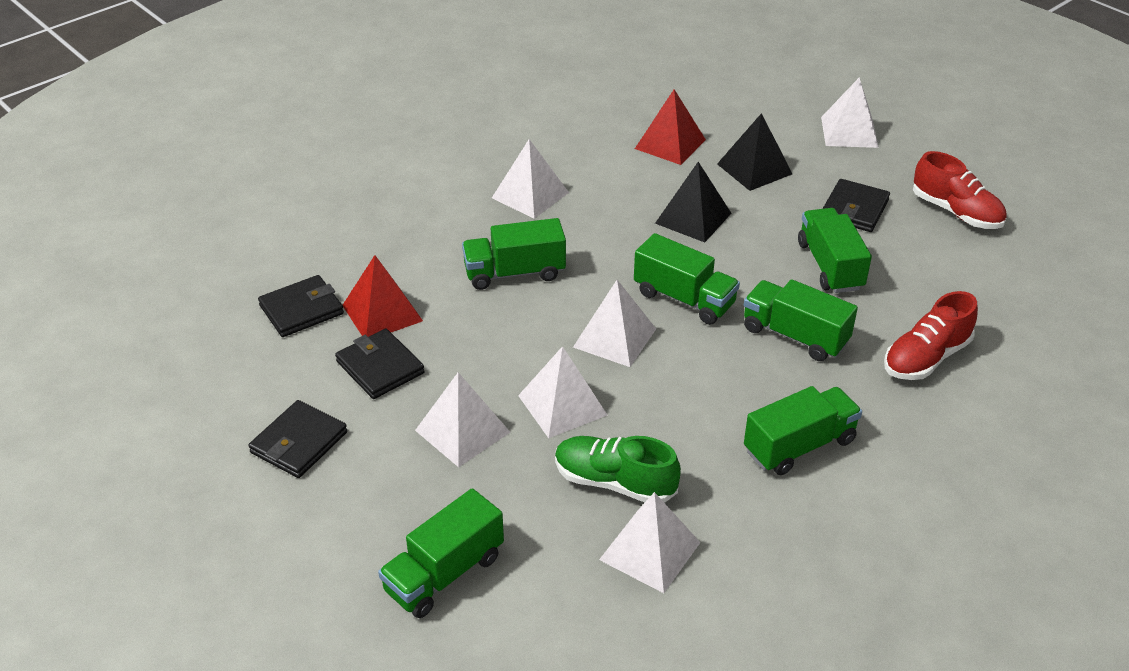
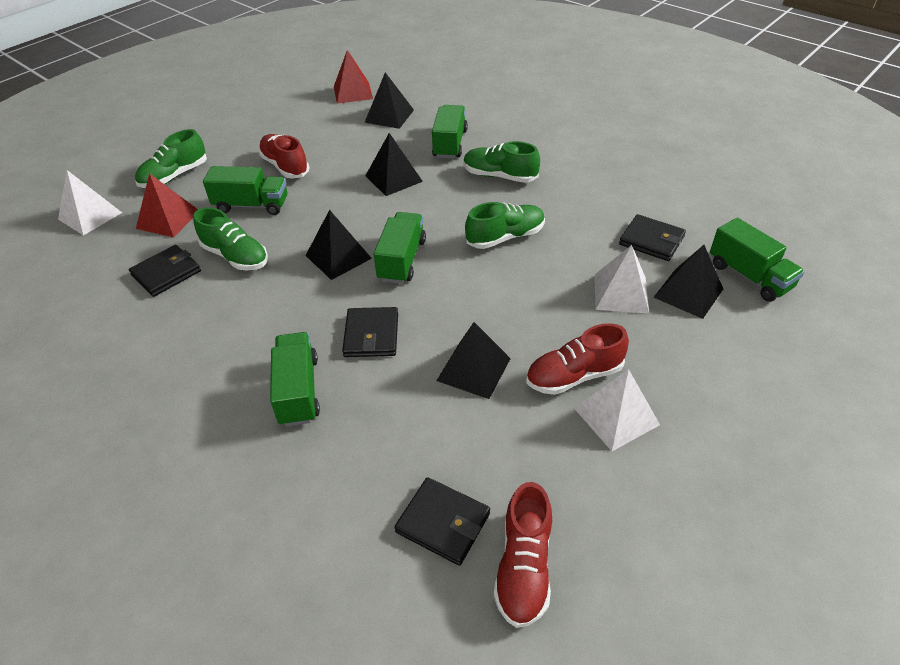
black pyramid: 2 -> 5
green shoe: 1 -> 4
green truck: 6 -> 5
red shoe: 2 -> 3
white pyramid: 6 -> 3

